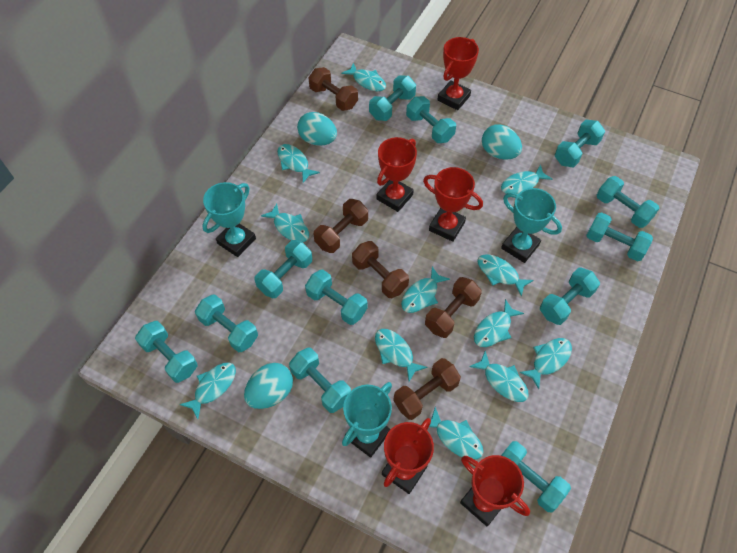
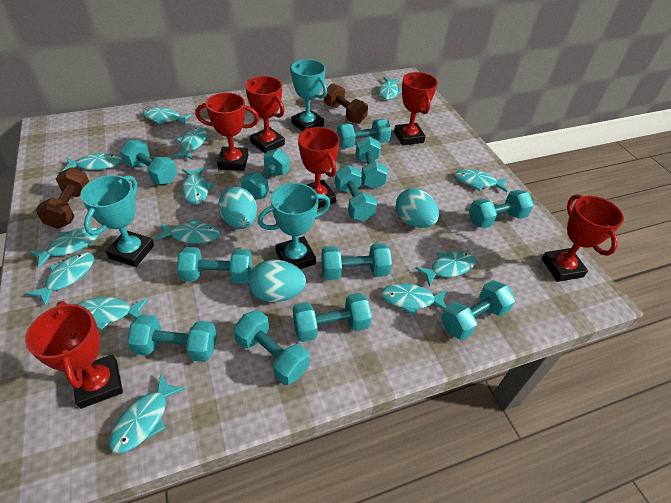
brown dumbbell: 5 -> 2
red trophy: 5 -> 6
turquoise fish: 12 -> 13

